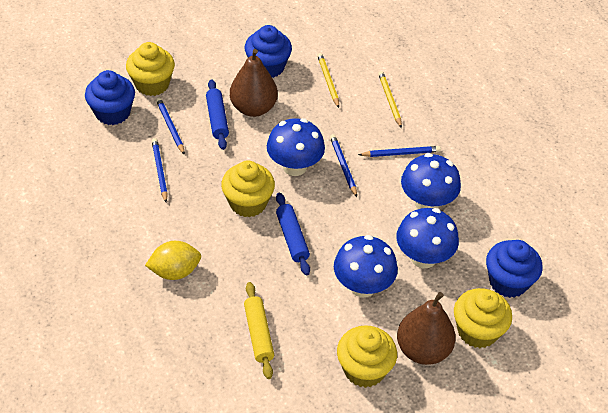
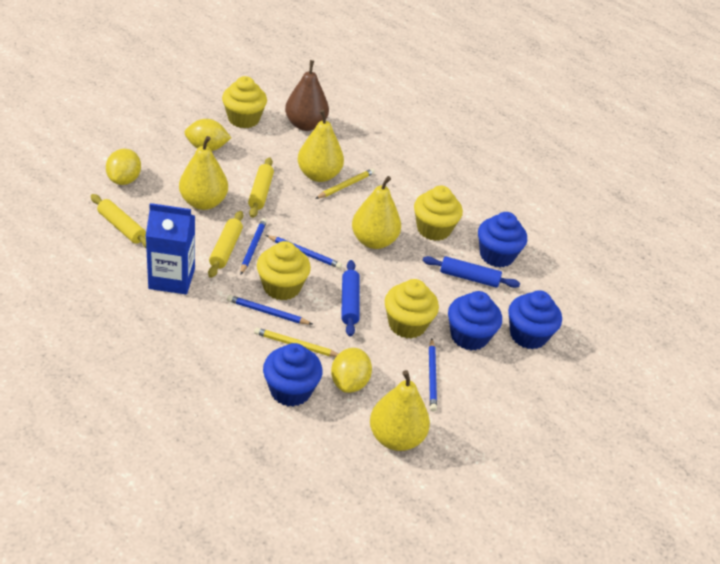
blue carton: 0 -> 1
blue cupcake: 3 -> 4
blue mushroom: 4 -> 0
brown pear: 2 -> 1
yellow lemon: 1 -> 3
yellow pear: 0 -> 4
yellow rolling pin: 1 -> 3

